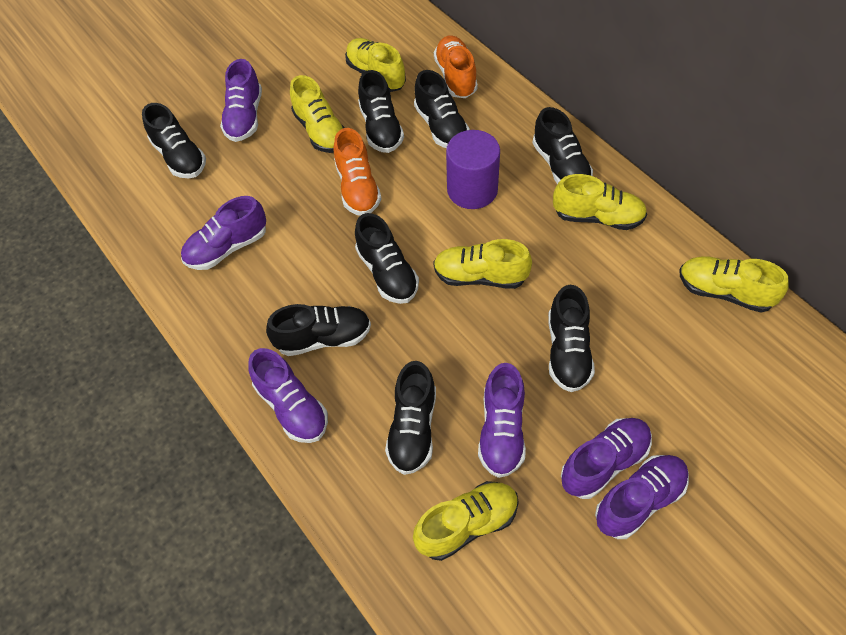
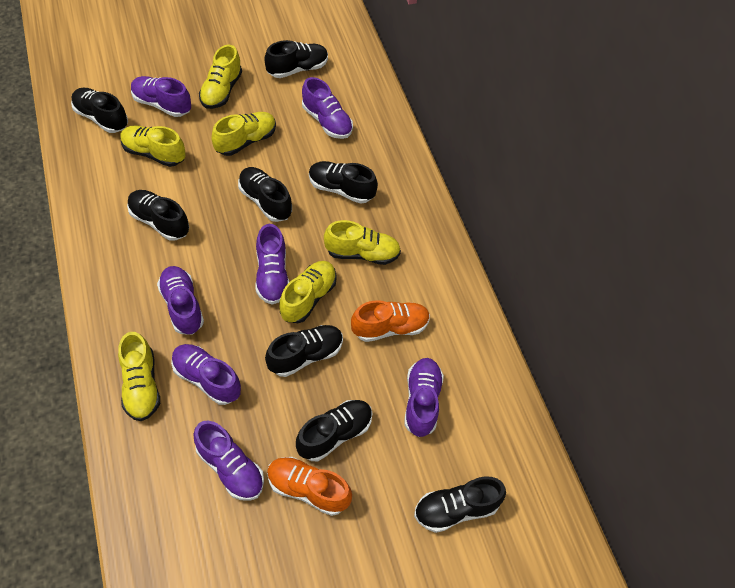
purple cylinder: 1 -> 0
purple shoe: 6 -> 7

